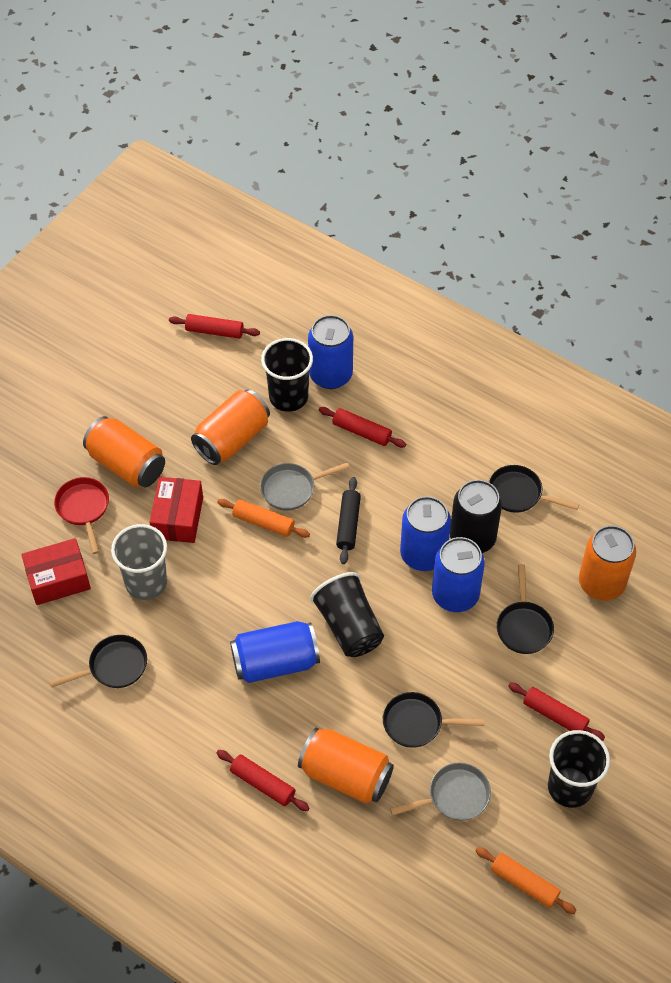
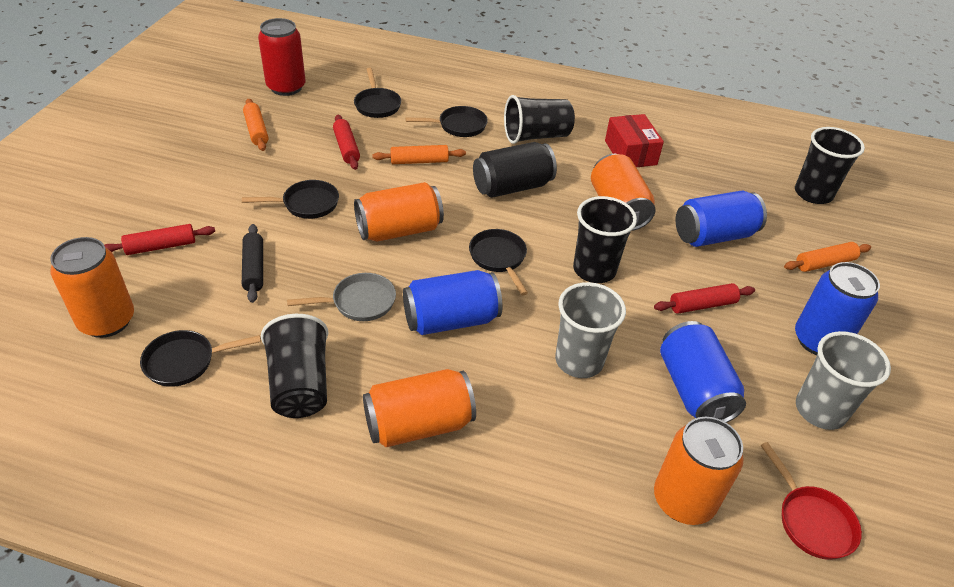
black cup: 3 -> 4
black pan: 4 -> 5
grey cup: 1 -> 2
grey pan: 2 -> 1
orange can: 4 -> 5
orange rolling pin: 2 -> 3
red box: 2 -> 1
red can: 0 -> 1
red rolling pin: 4 -> 3

